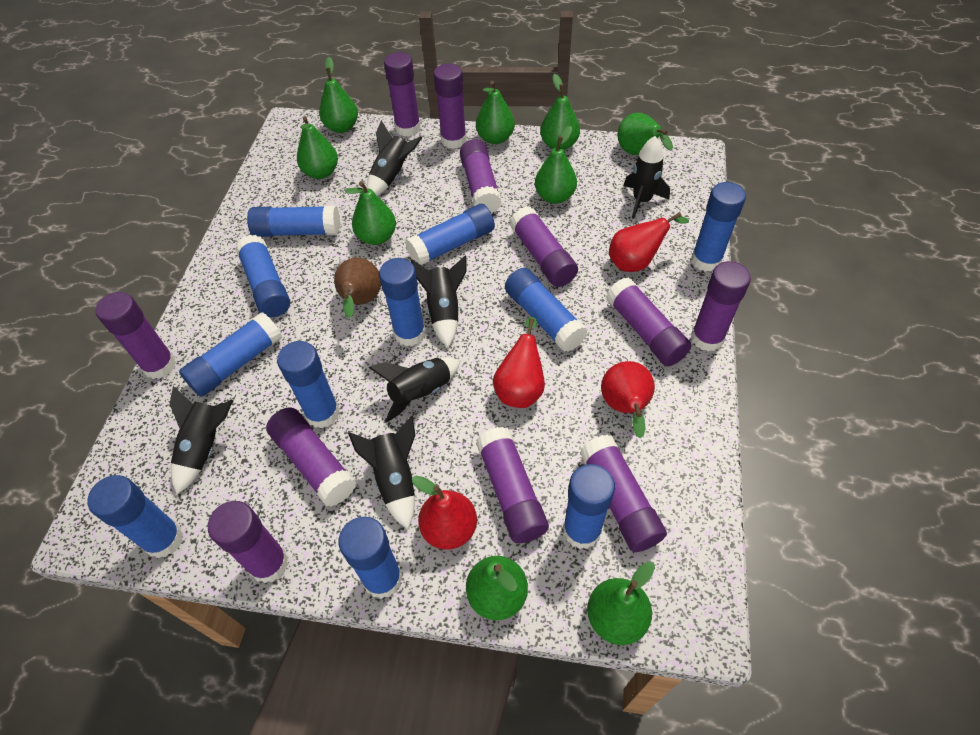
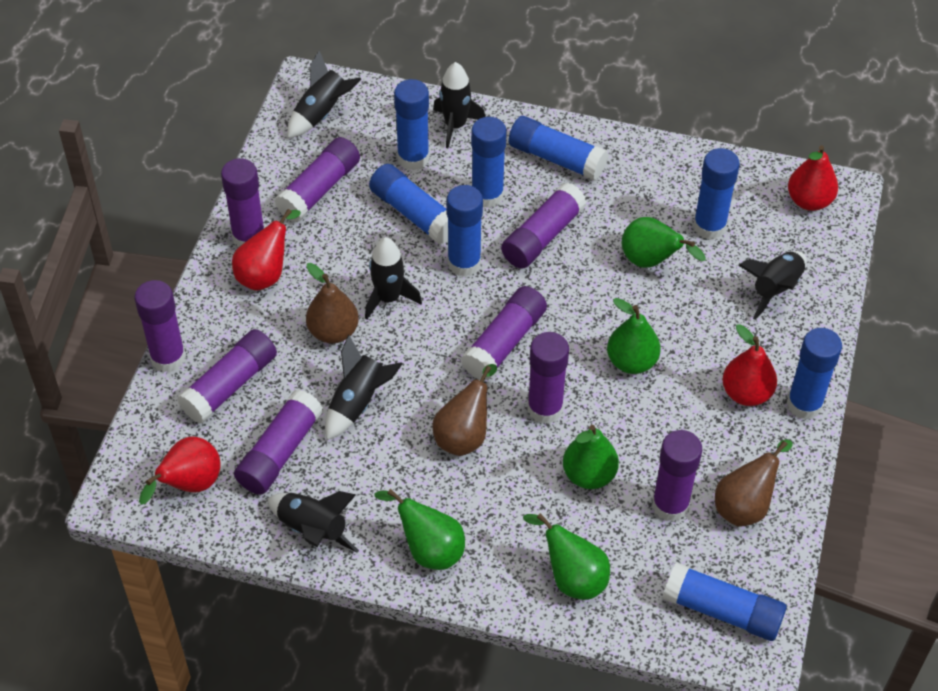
blue glue stick: 11 -> 8
brown pear: 1 -> 3
green pear: 9 -> 5
purple glue stick: 11 -> 9

